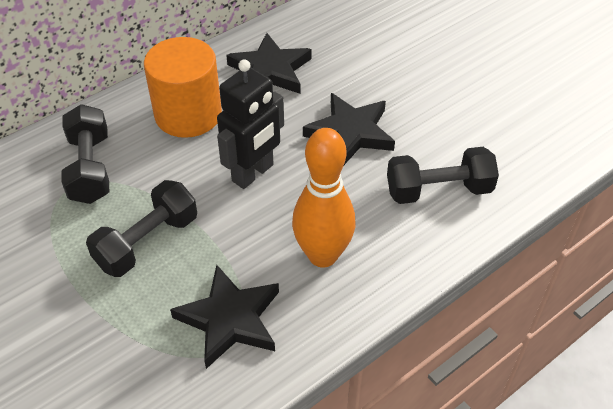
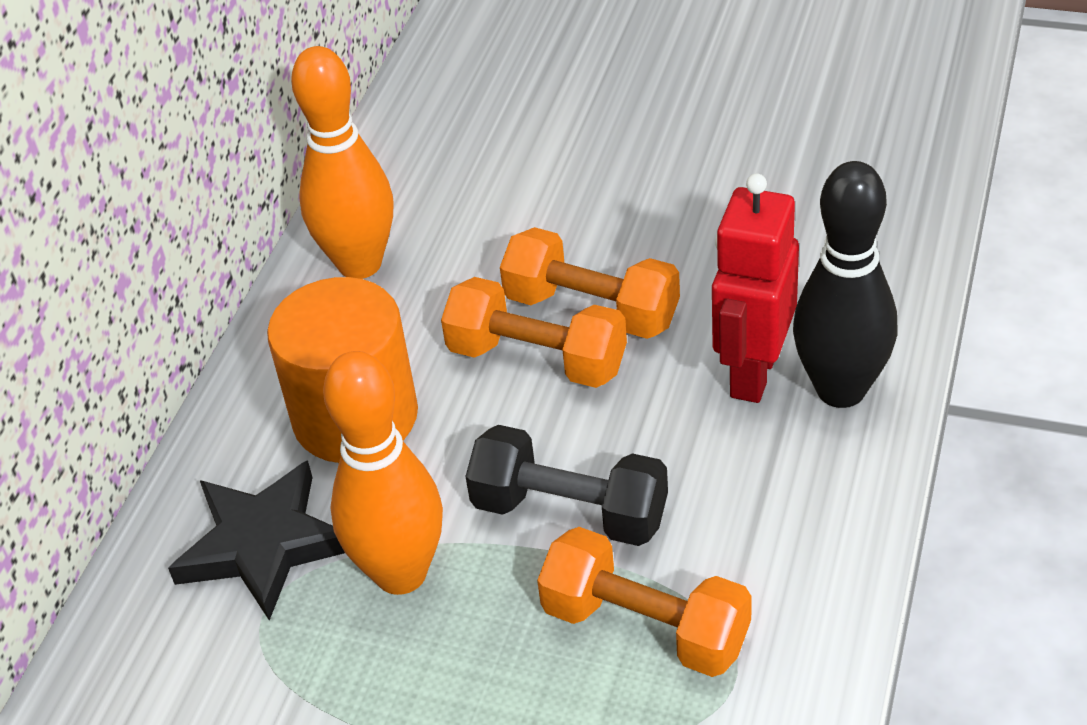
black bowling pin: 0 -> 1
black dumbbell: 3 -> 1
black robot: 1 -> 0
black star: 3 -> 1
orange bowling pin: 1 -> 2
orange dumbbell: 0 -> 3
red robot: 0 -> 1

